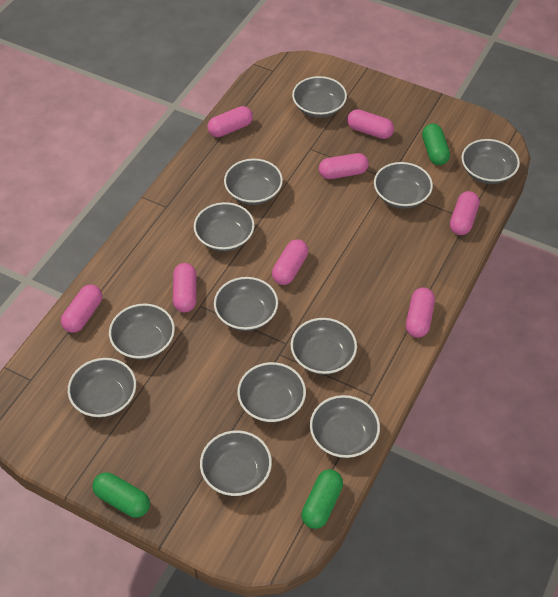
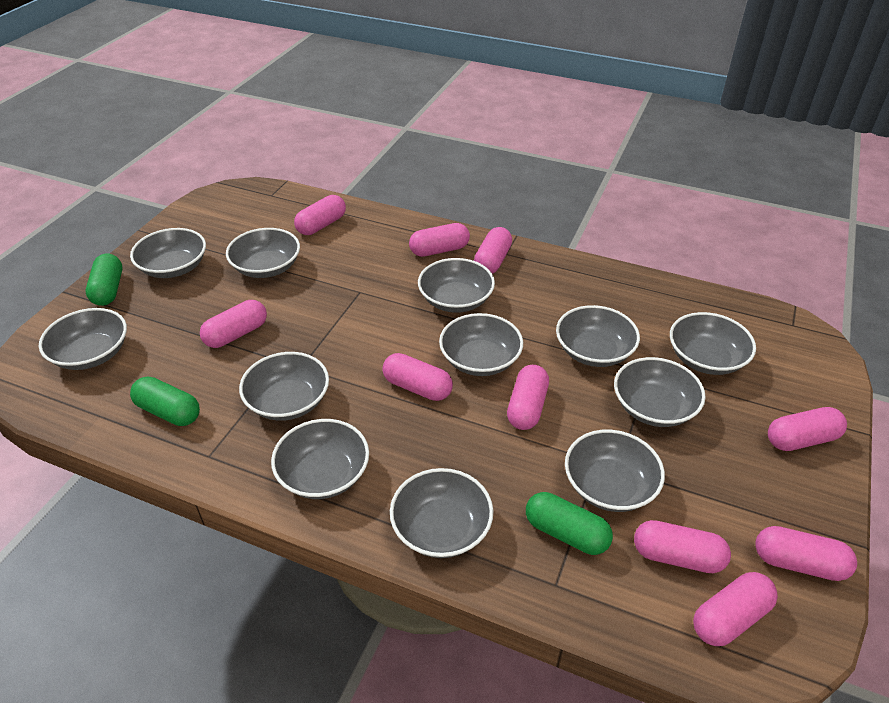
pink capsule: 8 -> 10

